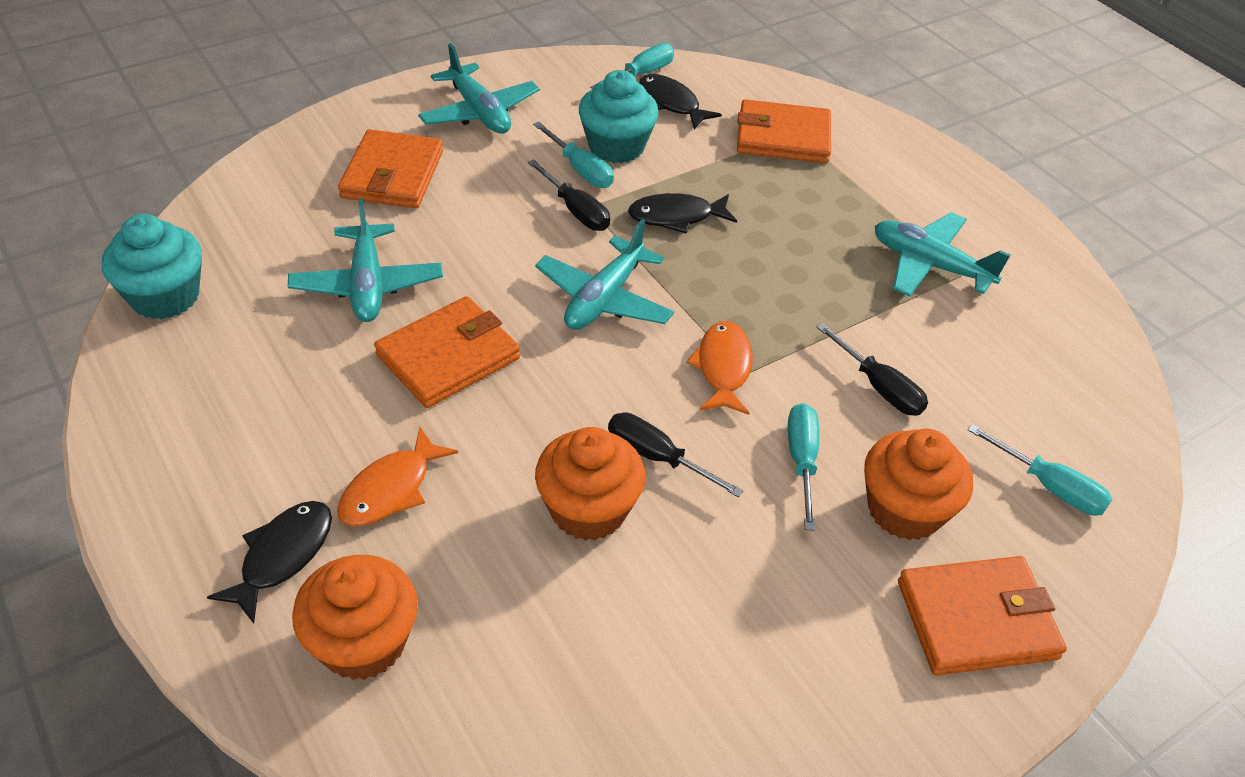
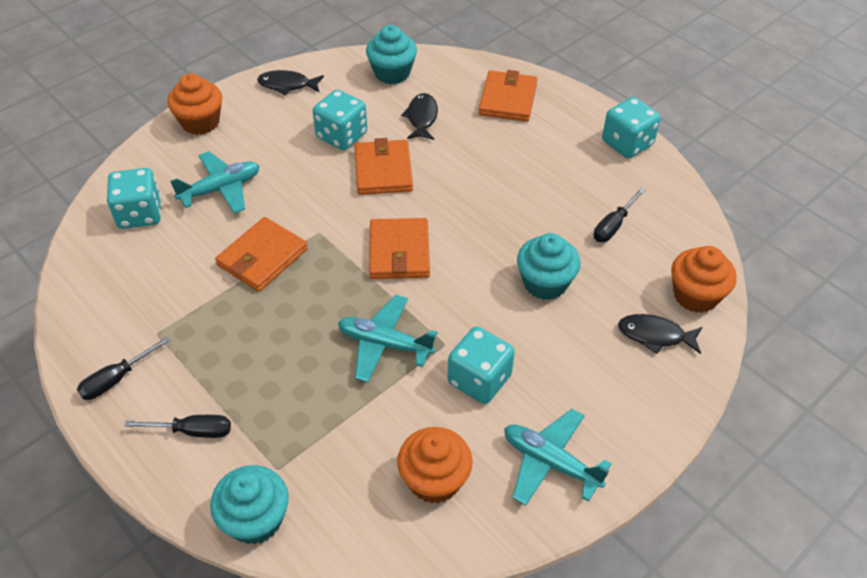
orange fish: 2 -> 0
turquoise cupcake: 2 -> 3
turquoise dice: 0 -> 4
turquoise plane: 4 -> 3
turquoise screwdriver: 4 -> 0

